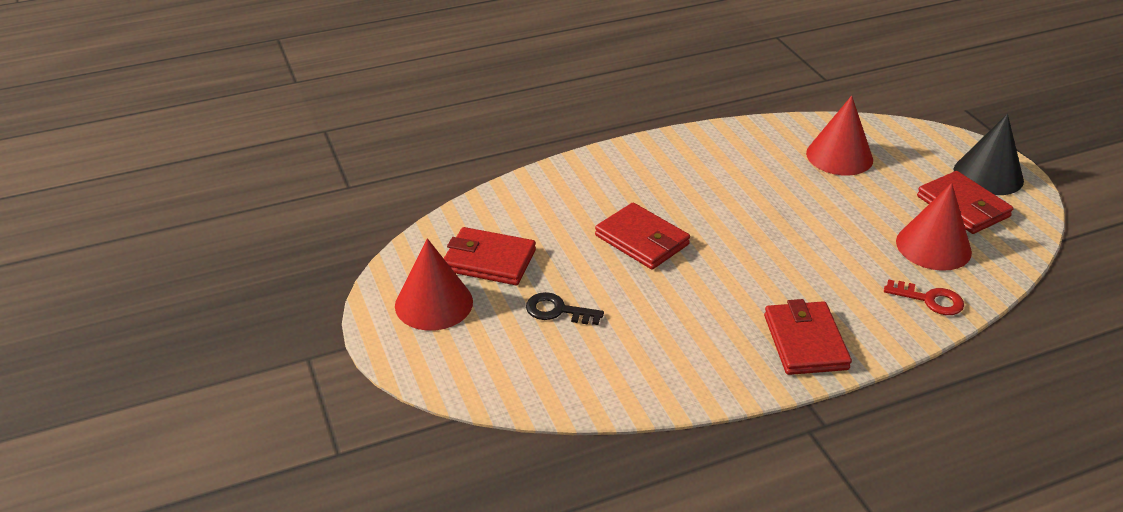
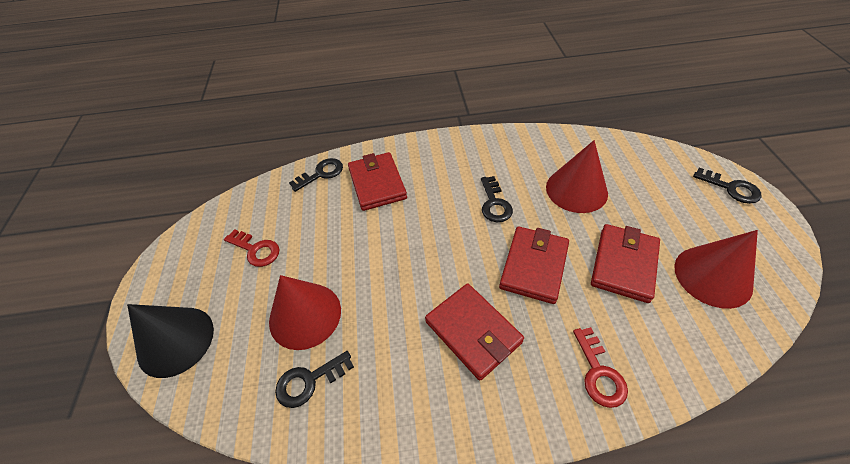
black key: 1 -> 4
red key: 1 -> 2

